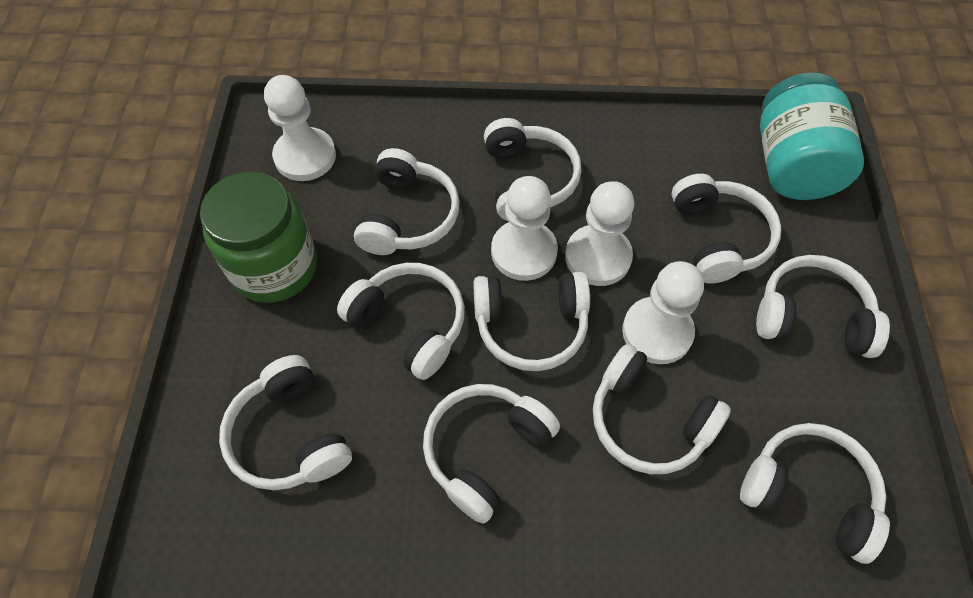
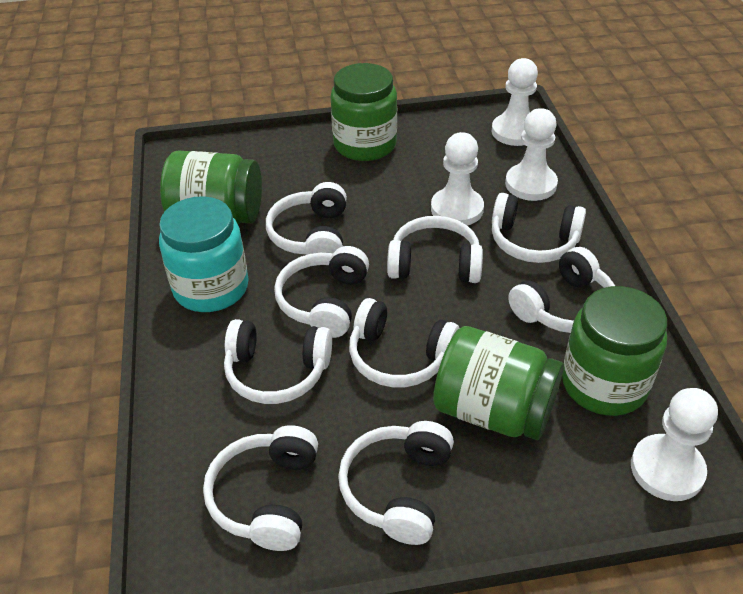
green jar: 1 -> 4
white headphones: 10 -> 9

